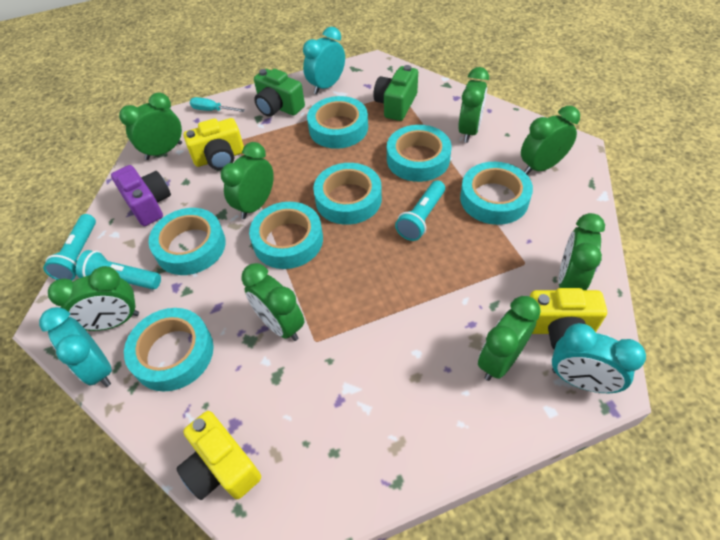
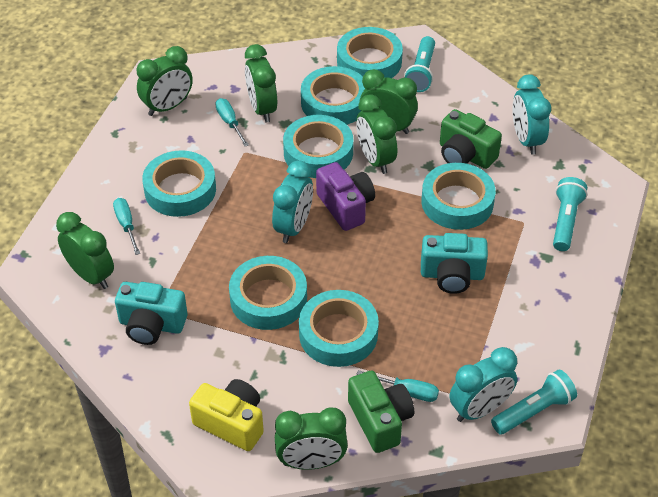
green clock: 8 -> 6
turquoise camera: 0 -> 2
turquoise screwdriver: 1 -> 3
yellow camera: 3 -> 1

